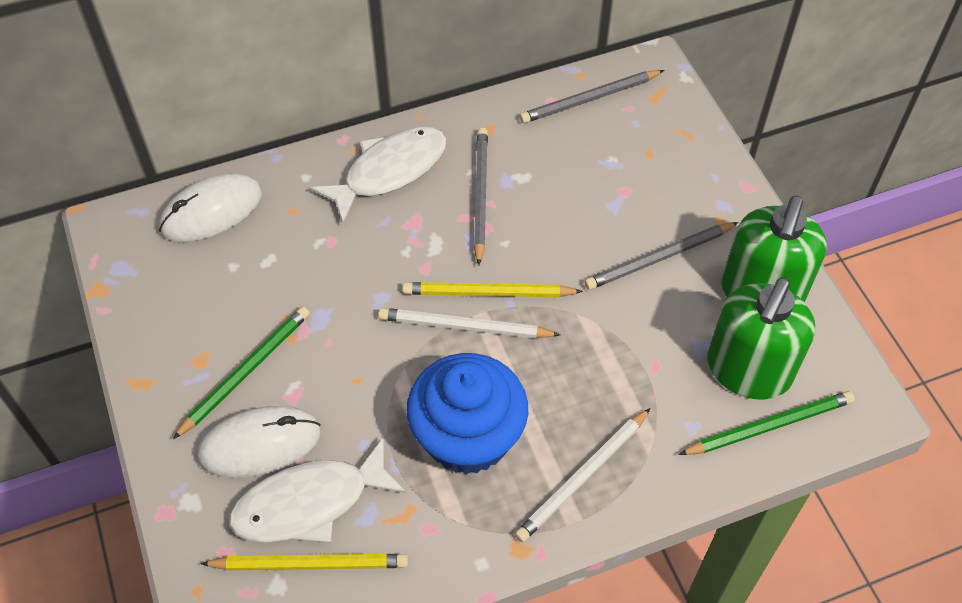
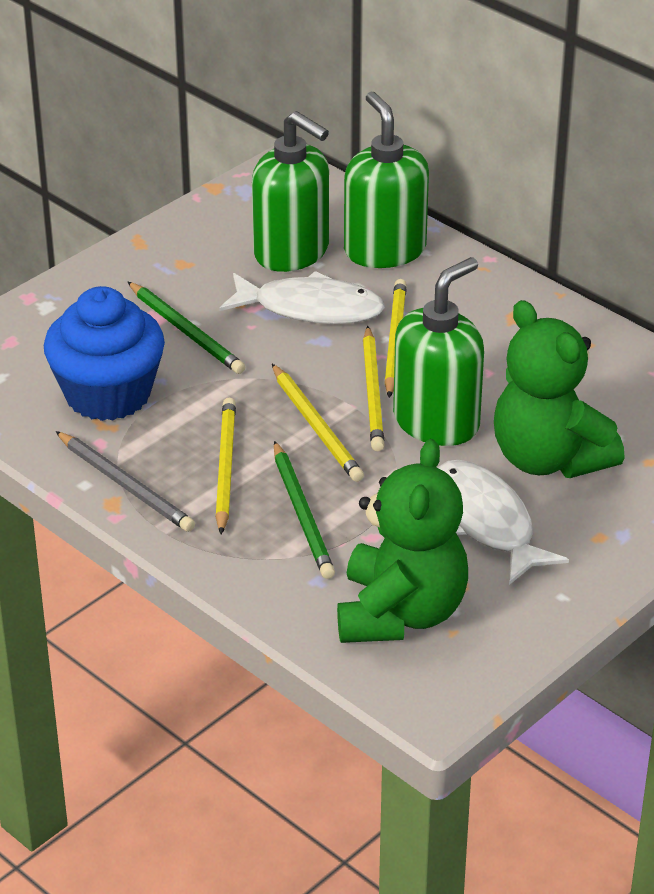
green soap dispenser: 2 -> 3
green teddy bear: 0 -> 2
grey pencil: 3 -> 1
white mouse: 2 -> 0
white pencil: 2 -> 0
yellow pencil: 2 -> 4

